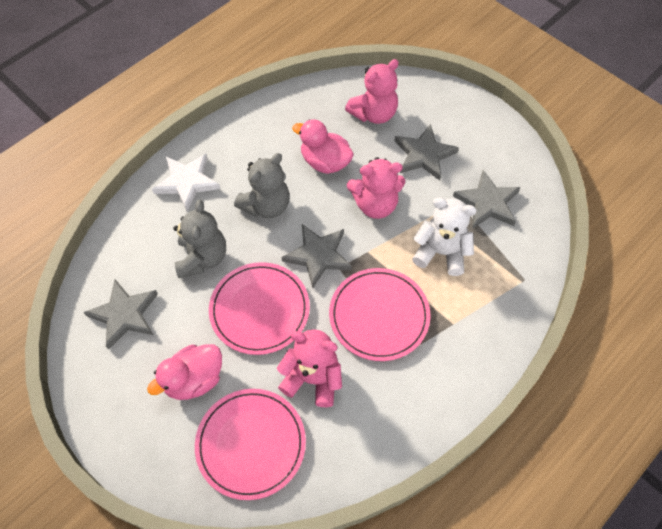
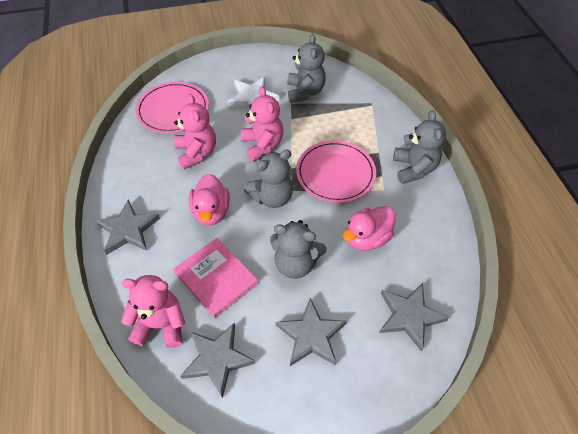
grey teddy bear: 2 -> 4
pink book: 0 -> 1
pink plate: 3 -> 2
white teddy bear: 1 -> 0

